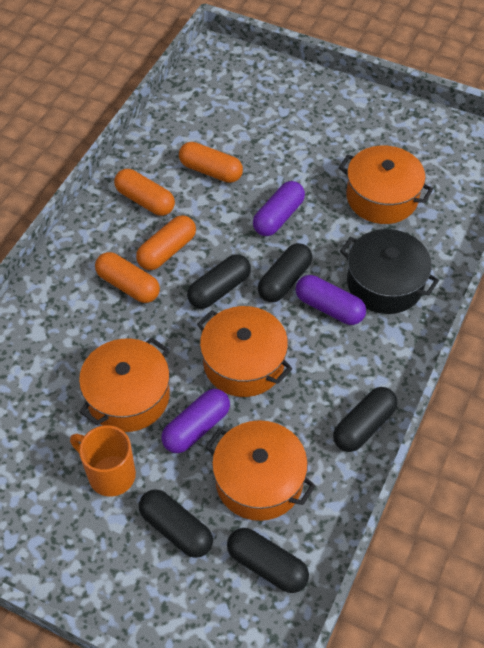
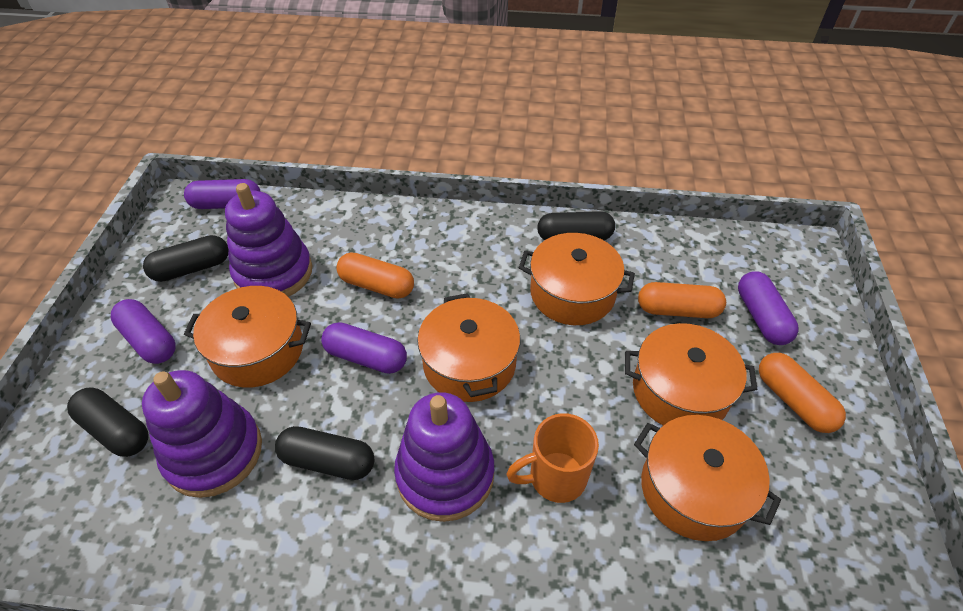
black capsule: 5 -> 4
black pot: 1 -> 0
orange capsule: 4 -> 3
orange pot: 4 -> 5
purple capsule: 3 -> 4
purple stacking toy: 0 -> 3

